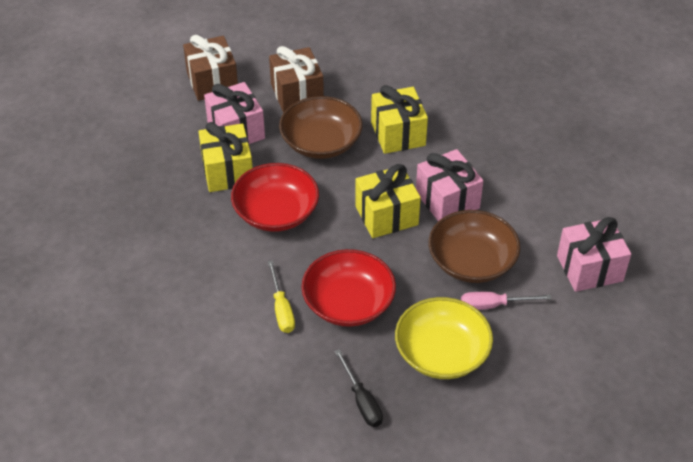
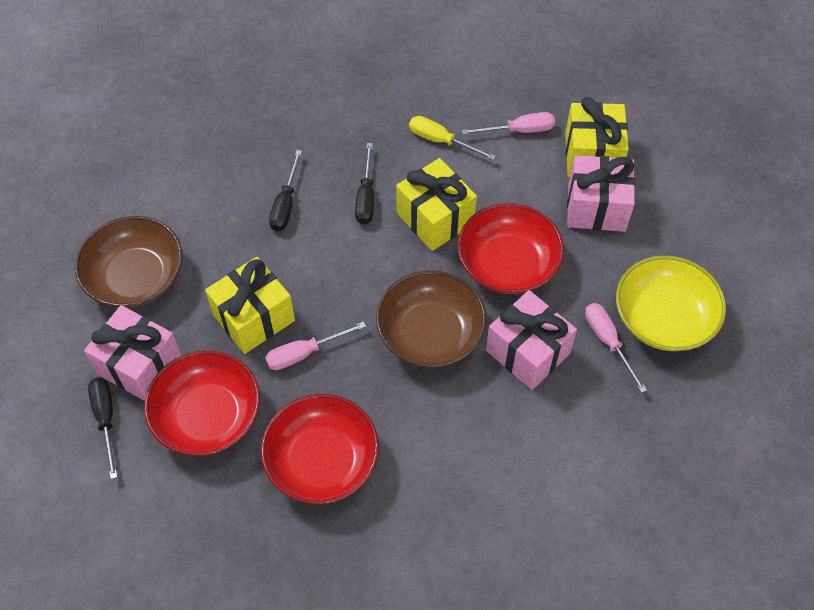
black screwdriver: 1 -> 3
brown gift: 2 -> 0
pink screwdriver: 1 -> 3
red bowl: 2 -> 3

